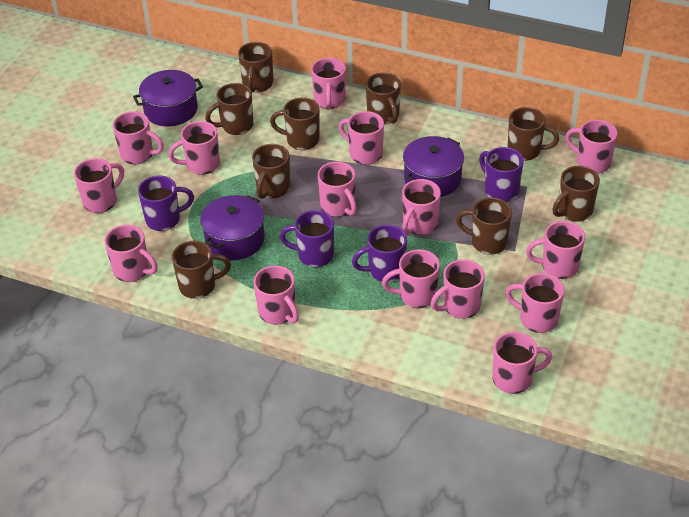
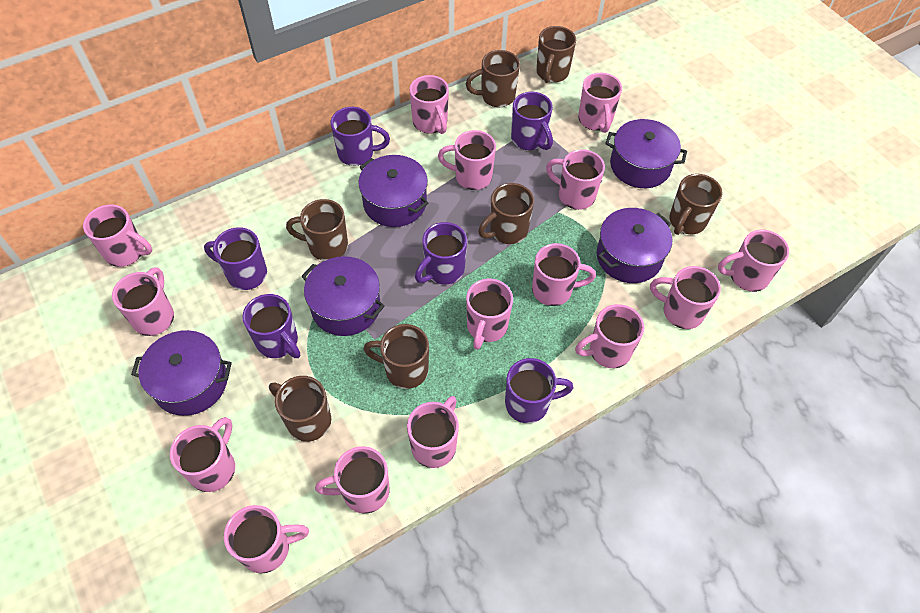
brown mug: 9 -> 7
purple mug: 4 -> 6
purple pot: 3 -> 5

